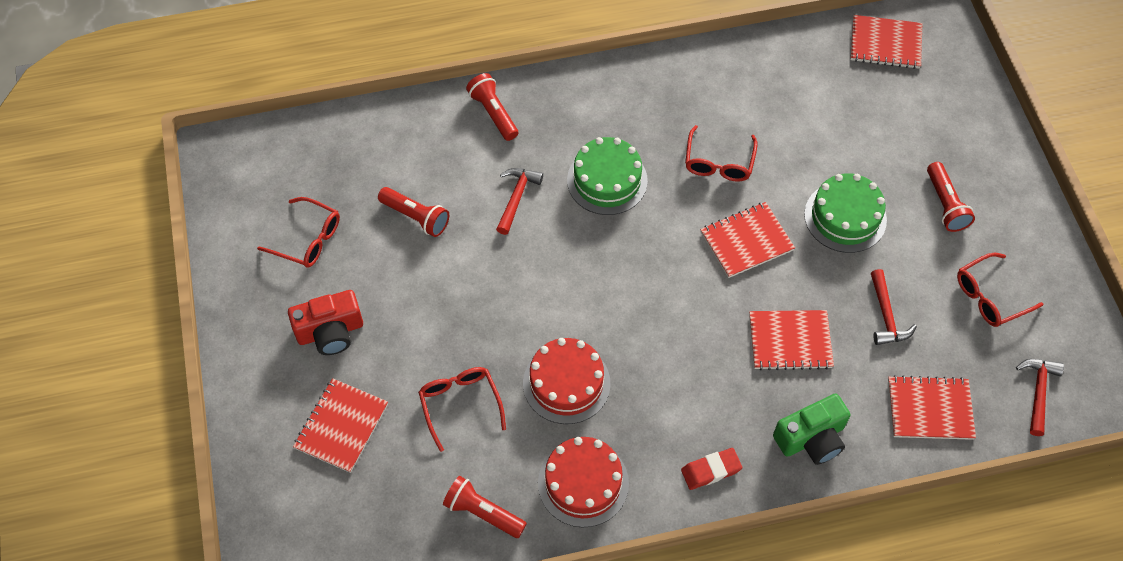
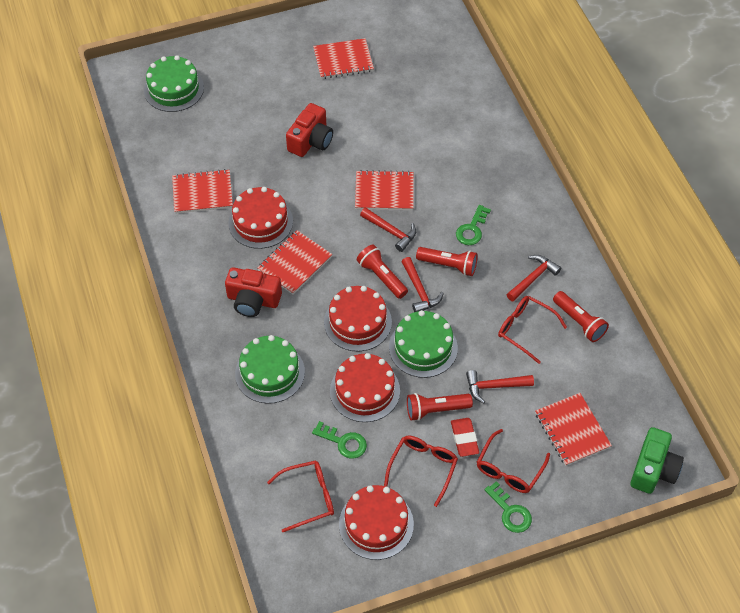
green cake: 2 -> 3
green key: 0 -> 3
red cake: 2 -> 4
red camera: 1 -> 2
red hammer: 3 -> 4

